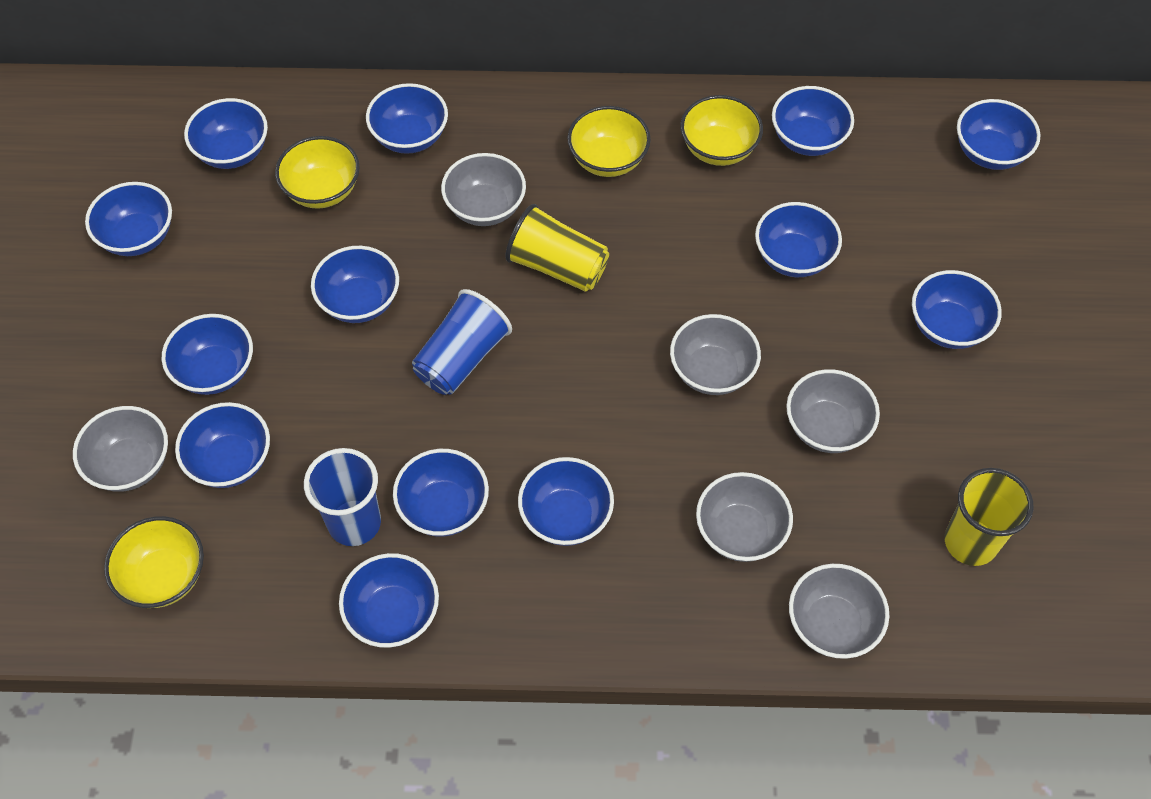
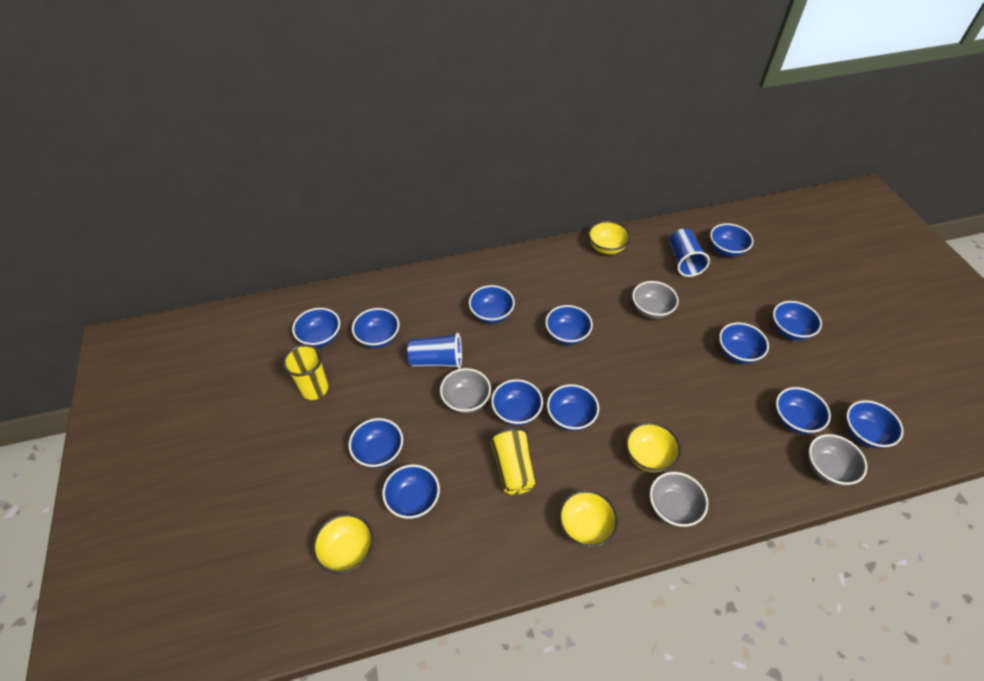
grey bowl: 6 -> 4

